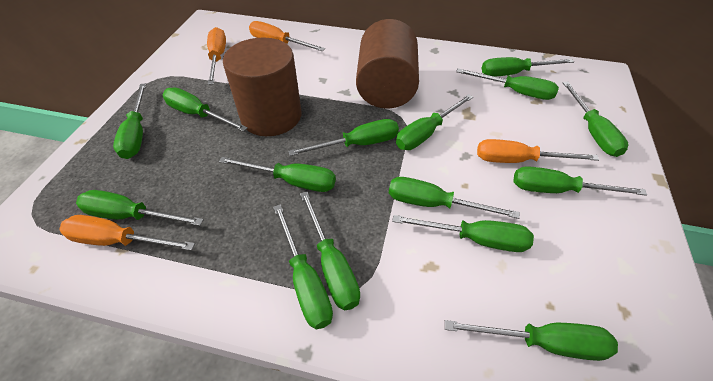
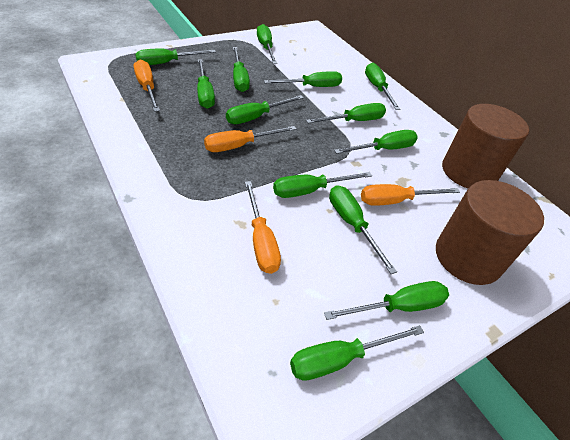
green screwdriver: 15 -> 13

